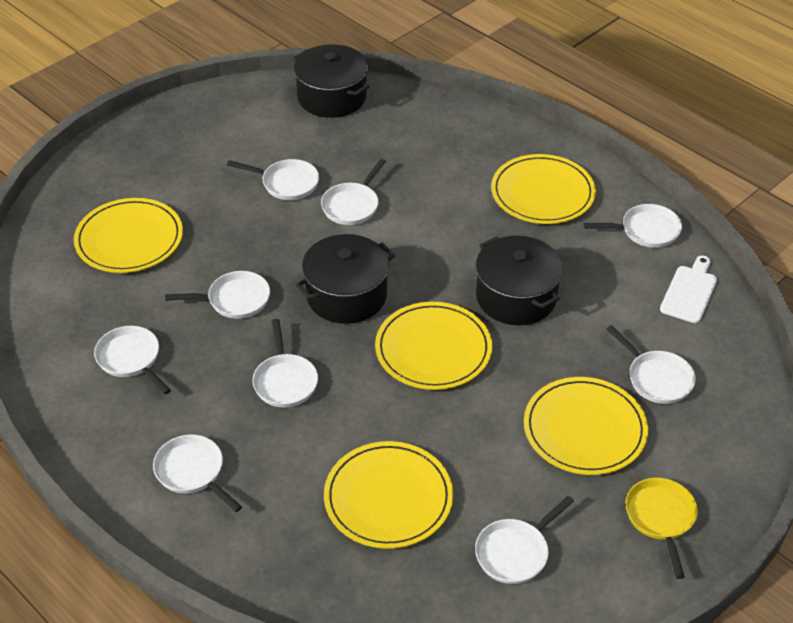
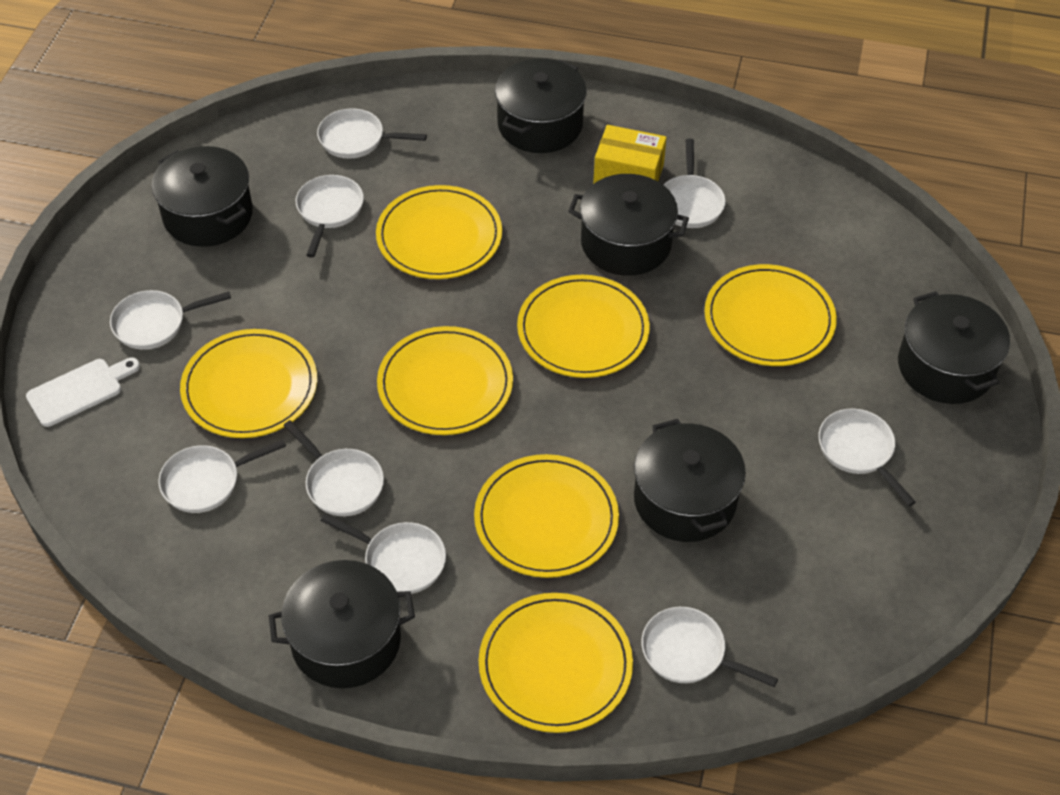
black pot: 3 -> 6
yellow box: 0 -> 1
yellow pan: 1 -> 0
yellow plate: 5 -> 7

